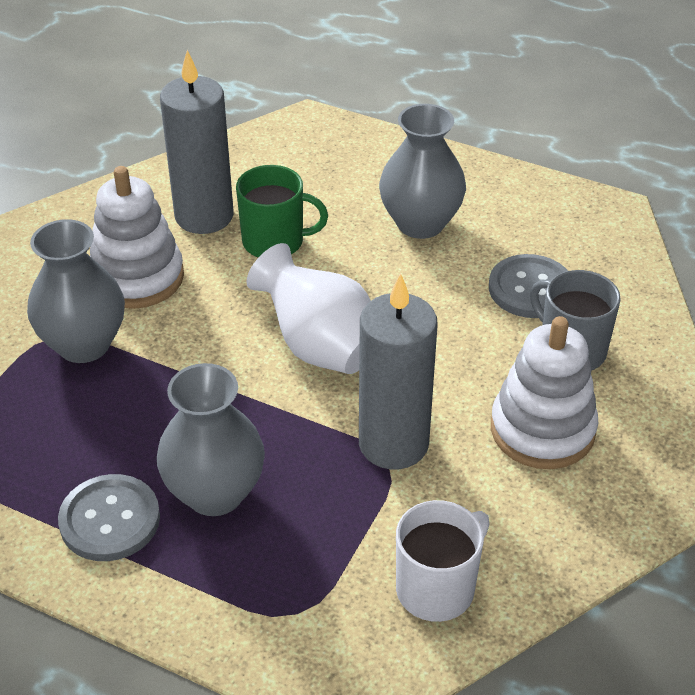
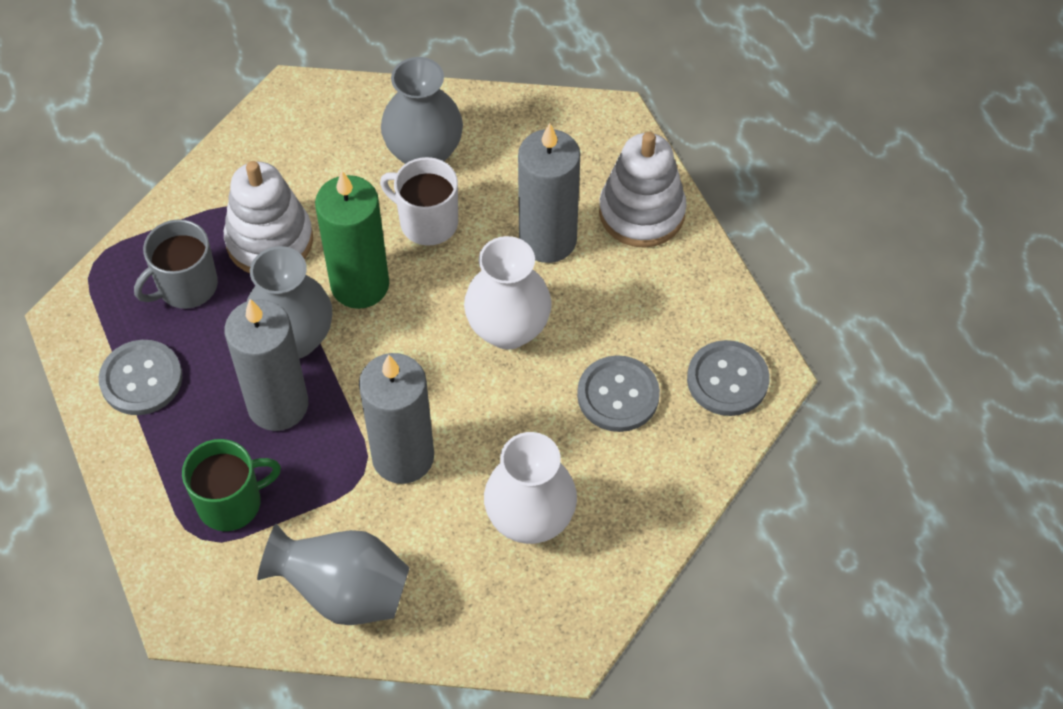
green candle: 0 -> 1
grey button: 2 -> 3
grey candle: 2 -> 3
white vase: 1 -> 2

